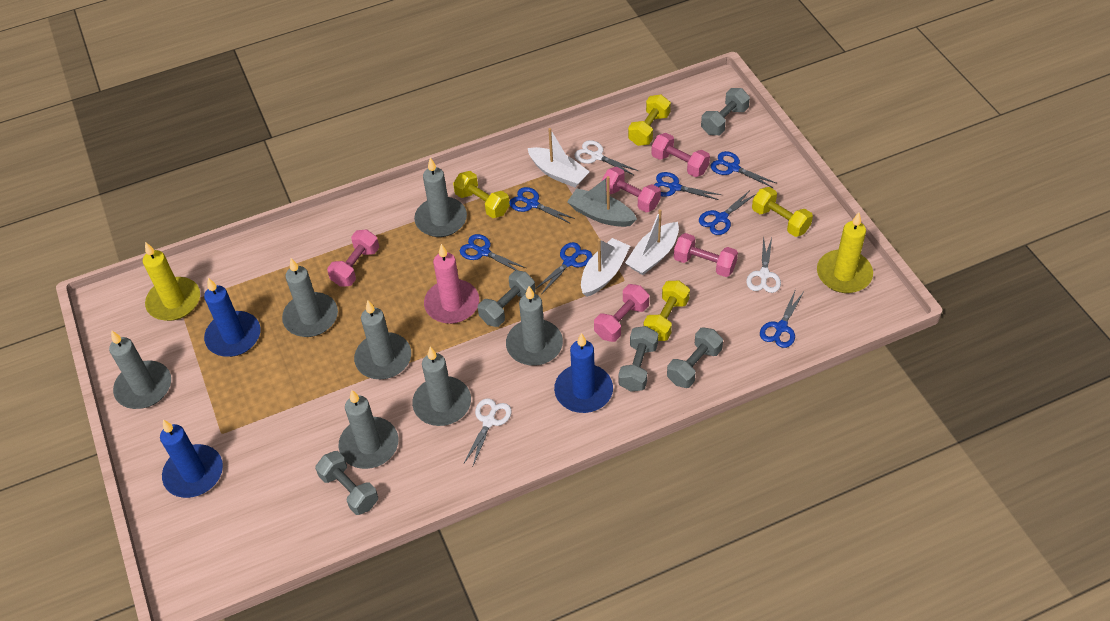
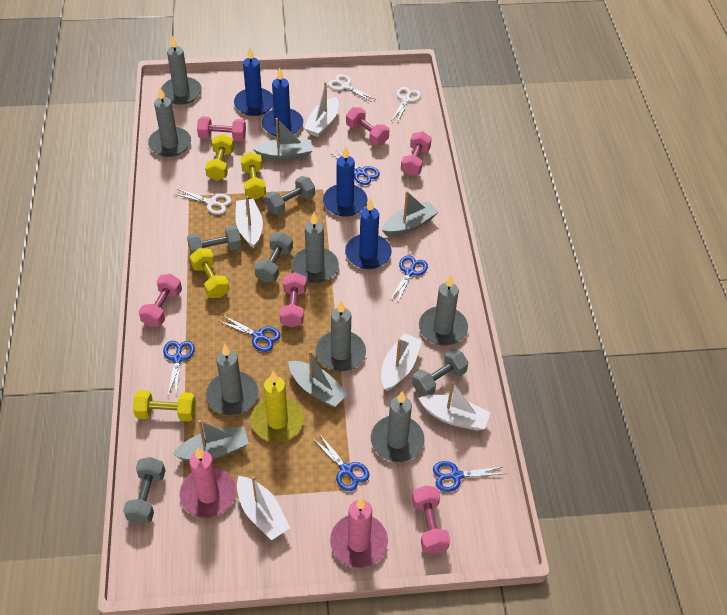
blue candle: 3 -> 4
blue scissors: 7 -> 6
grey boat: 1 -> 4
pink candle: 1 -> 2
pink dumbbell: 5 -> 6
white boat: 3 -> 5
yellow candle: 2 -> 1

